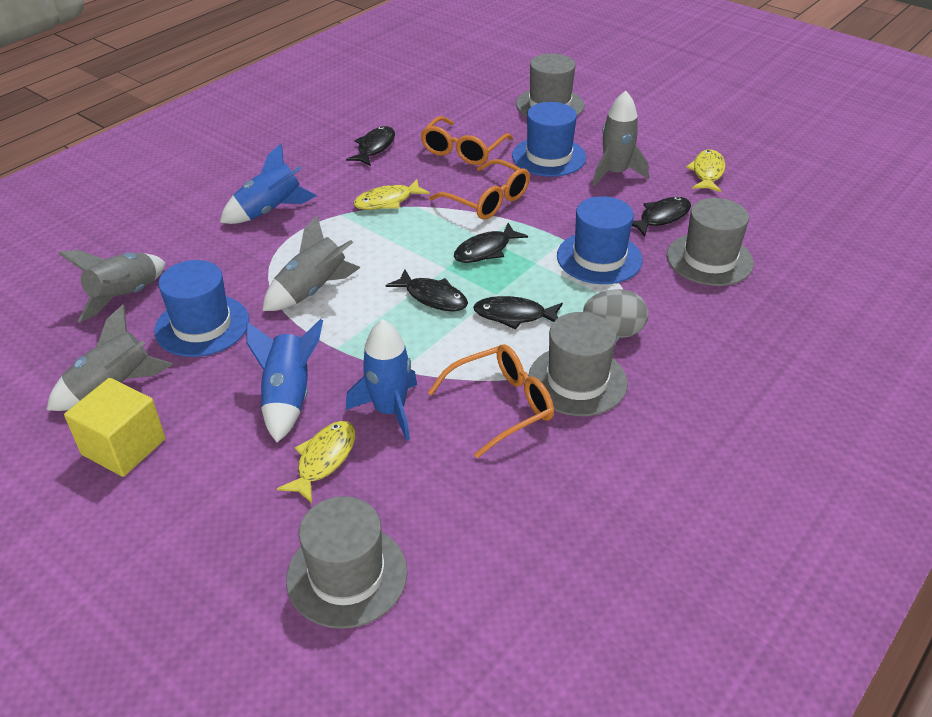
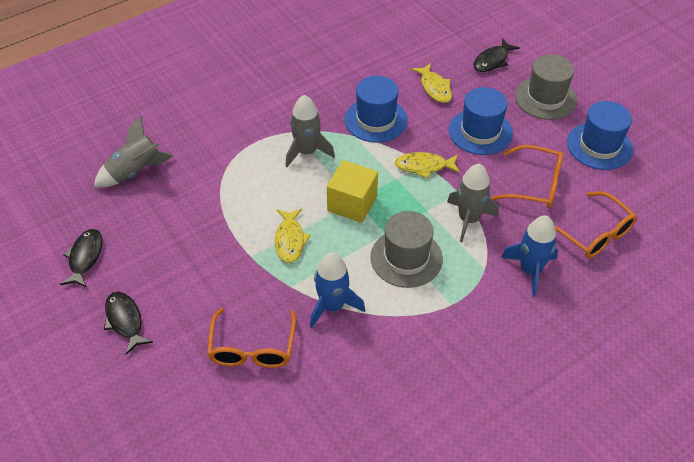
black fish: 5 -> 3
blue rocket: 3 -> 2
grey egg: 1 -> 0
grey hat: 4 -> 2
grey rocket: 4 -> 3

